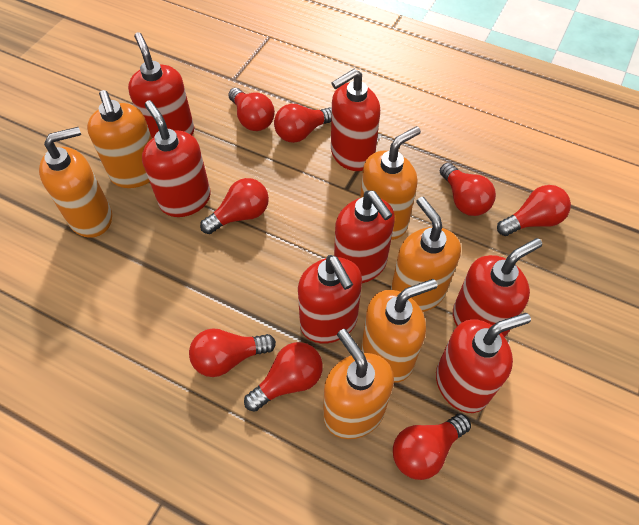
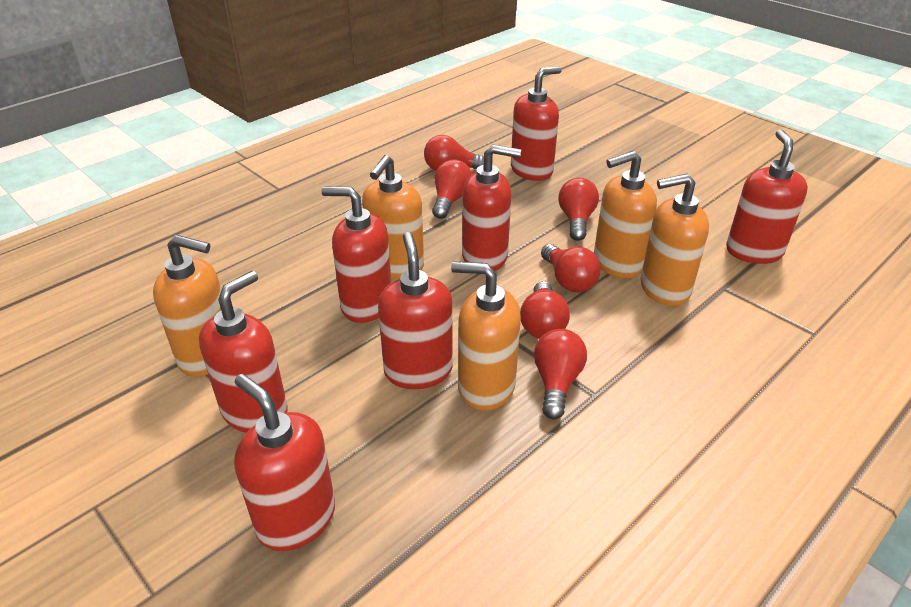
orange soap dispenser: 6 -> 5
red light bulb: 8 -> 6

